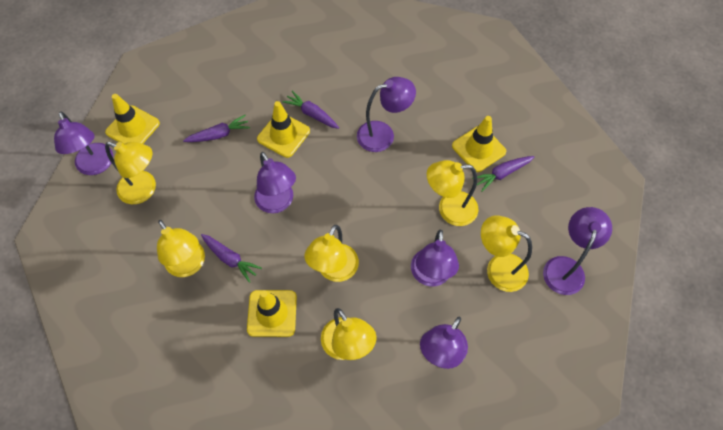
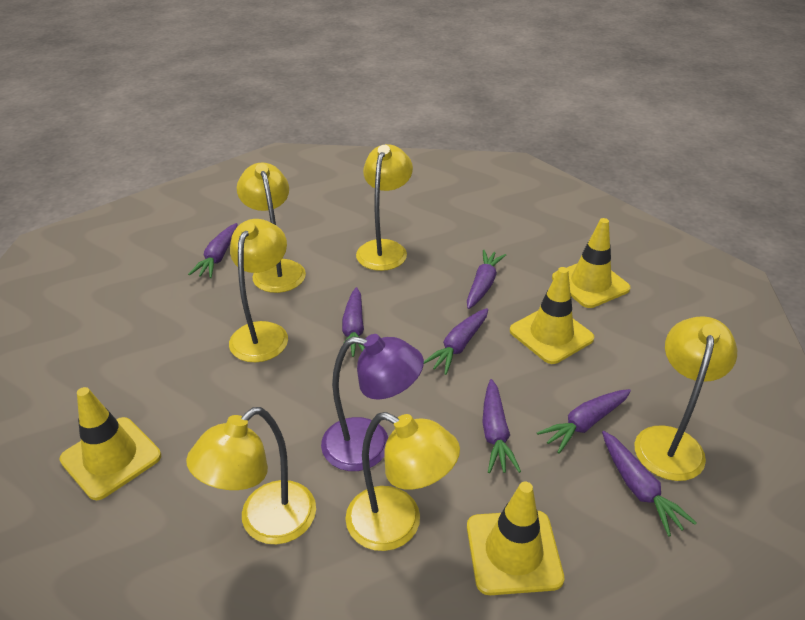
purple carrot: 4 -> 7
purple lamp: 6 -> 1

